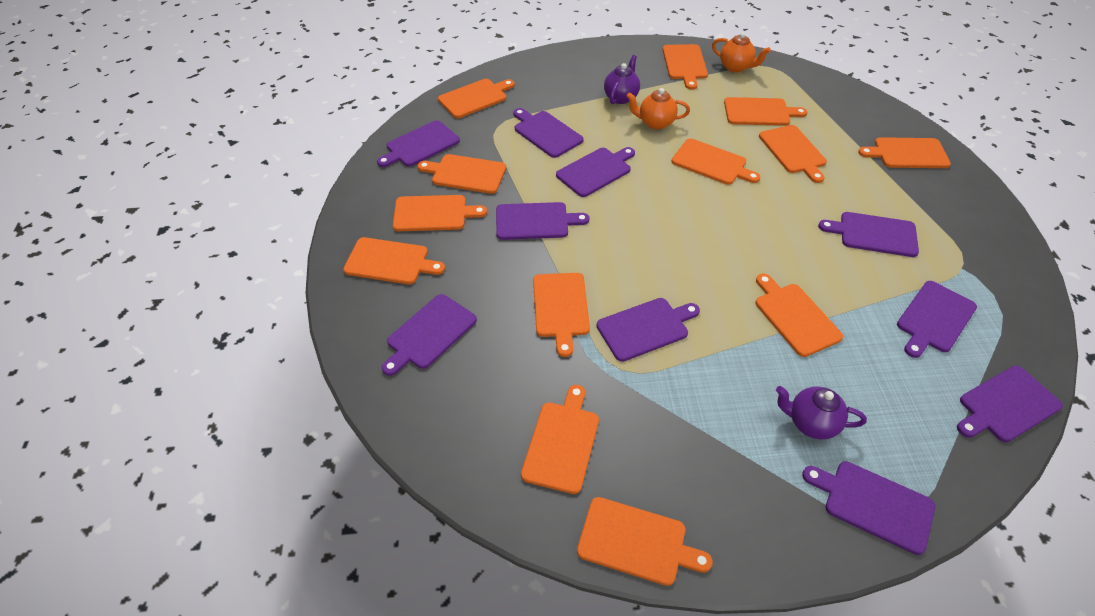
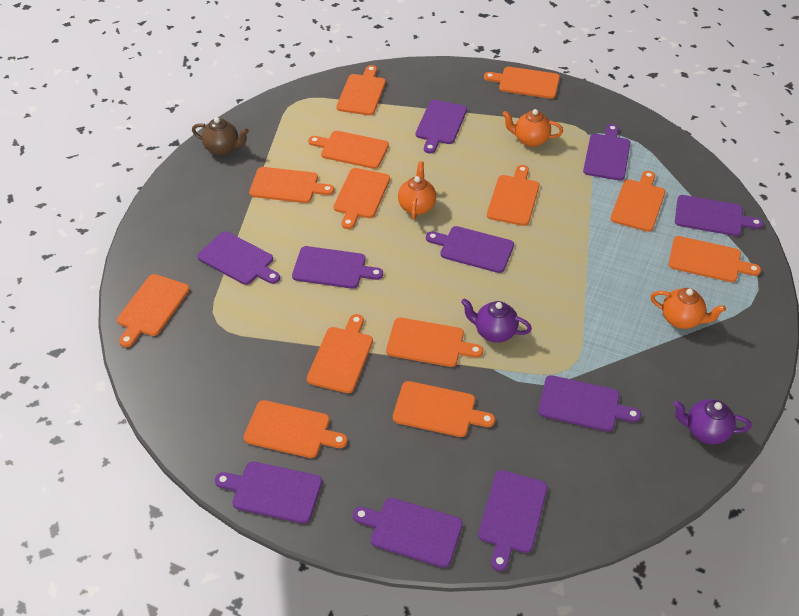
brown teapot: 0 -> 1
orange teapot: 2 -> 3

